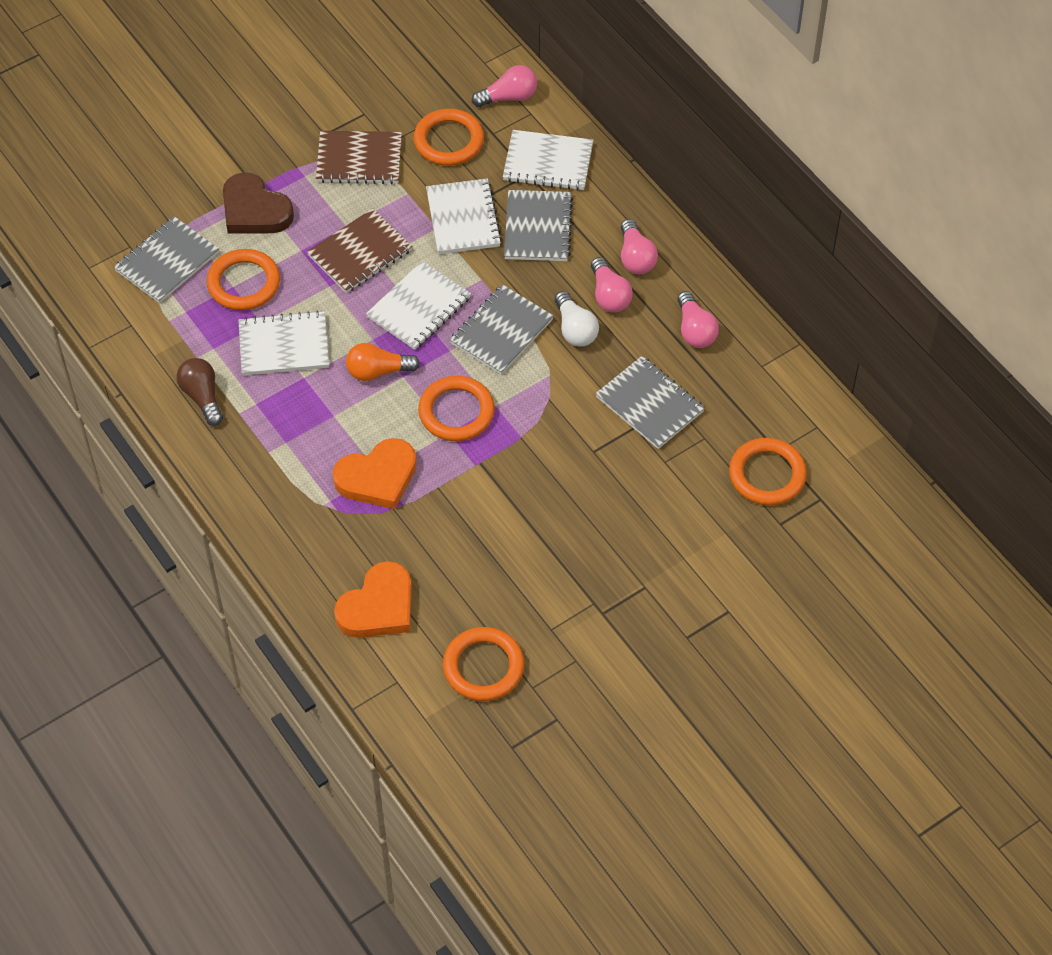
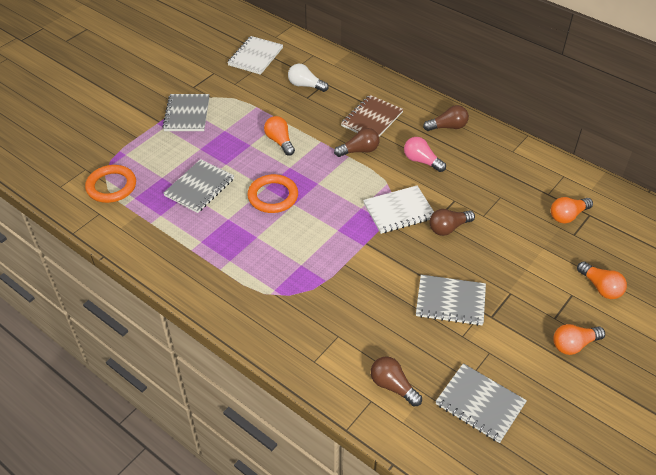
brown heart: 1 -> 0
brown light bulb: 1 -> 4
brown notebook: 2 -> 1
orange heart: 2 -> 0
orange light bulb: 1 -> 4
orange ring: 5 -> 2
pink light bulb: 4 -> 1
white notebook: 4 -> 2

